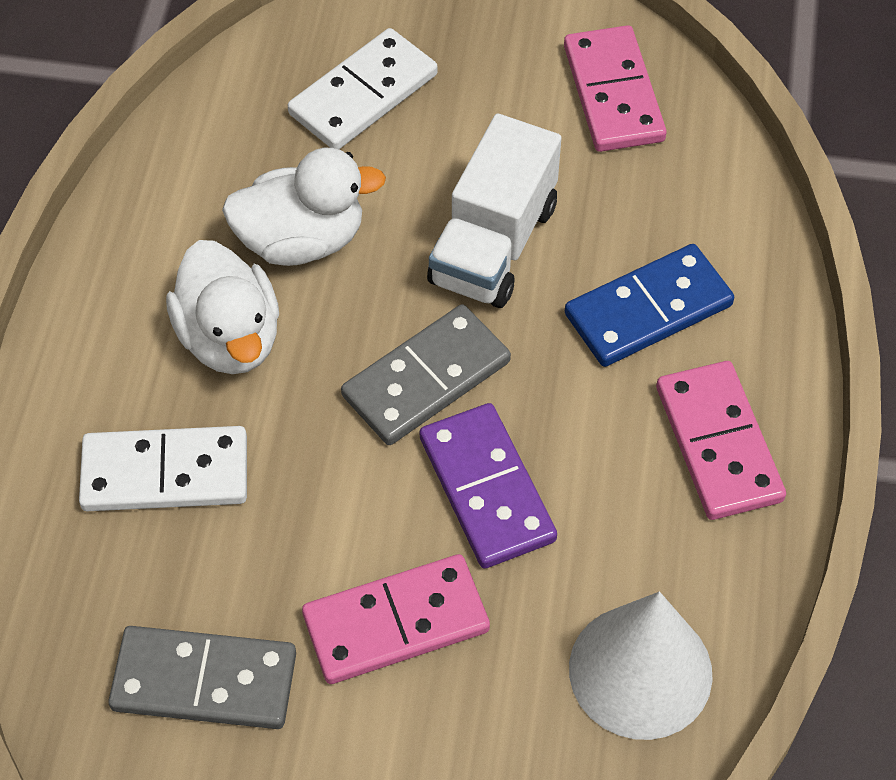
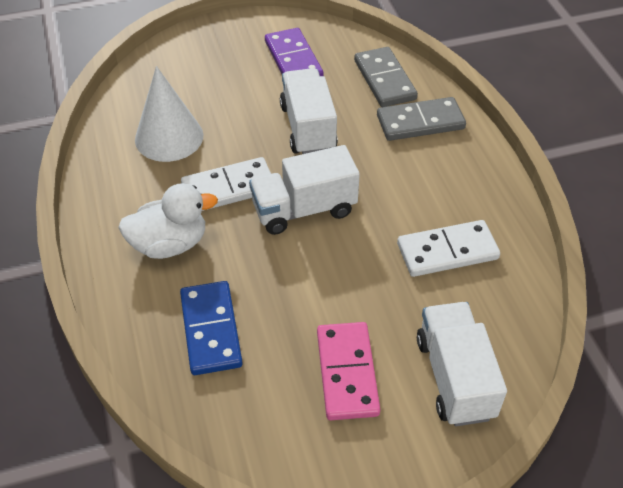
pink domino: 3 -> 1
white duck: 2 -> 1
white truck: 1 -> 3

